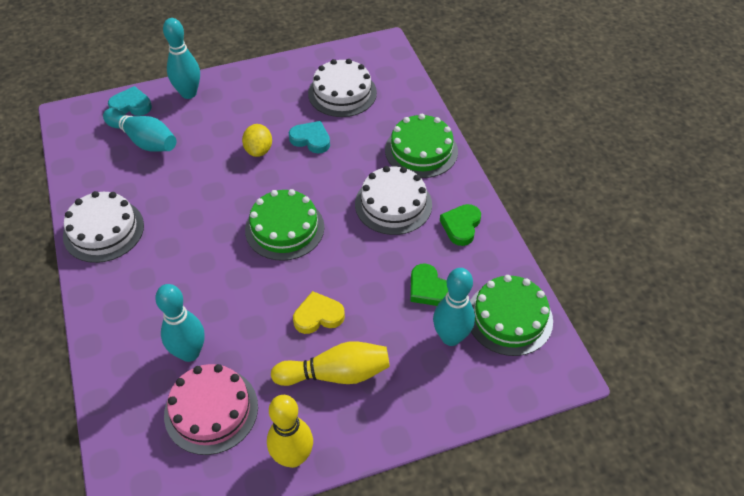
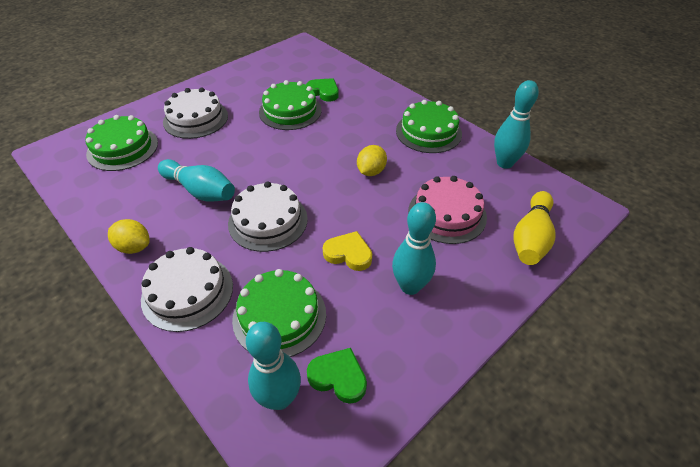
green cake: 3 -> 4
turquoise heart: 2 -> 0
yellow bowling pin: 2 -> 1
yellow lemon: 1 -> 2

